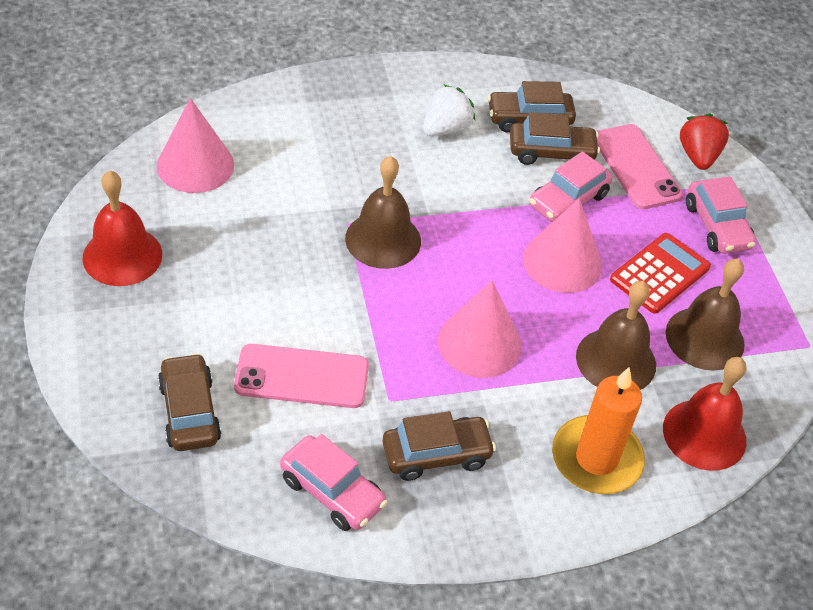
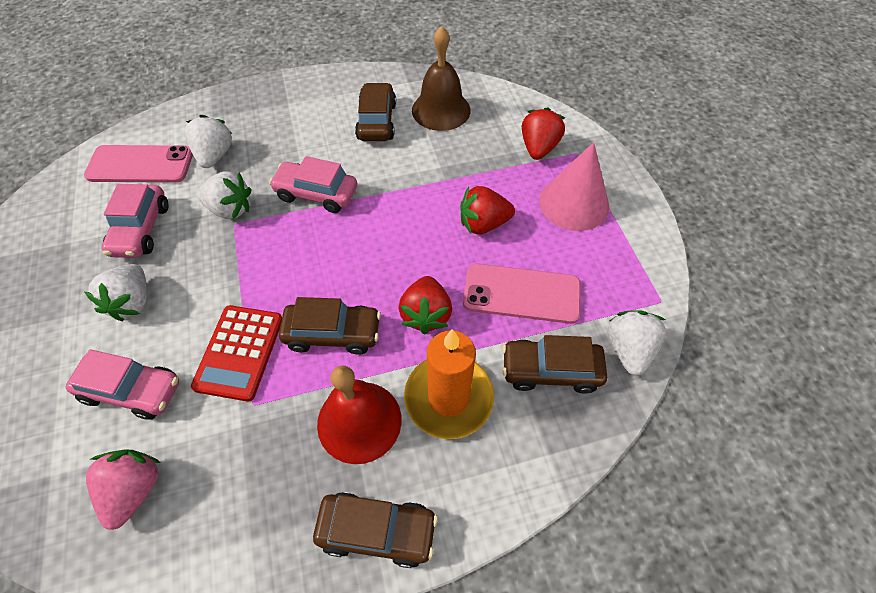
brown bell: 3 -> 1
pink cone: 3 -> 1
pink strawberry: 0 -> 1
red bell: 2 -> 1
red strawberry: 1 -> 3
white strawberry: 1 -> 4

